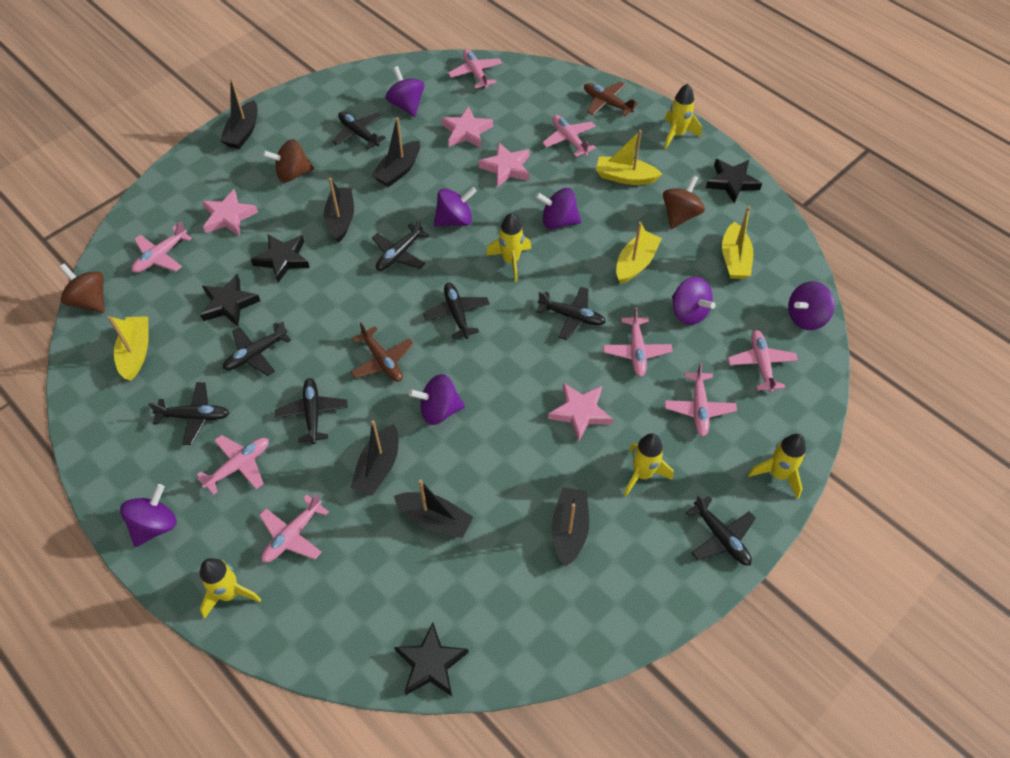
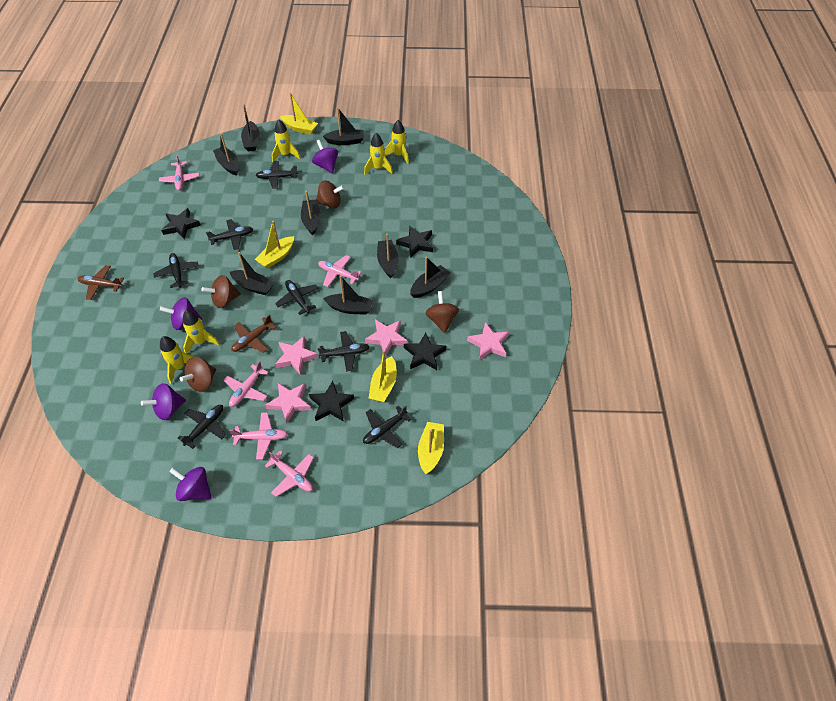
black boat: 6 -> 8
black plane: 8 -> 7
brown spinning top: 3 -> 4
pink plane: 8 -> 5
purple spinning top: 7 -> 4

